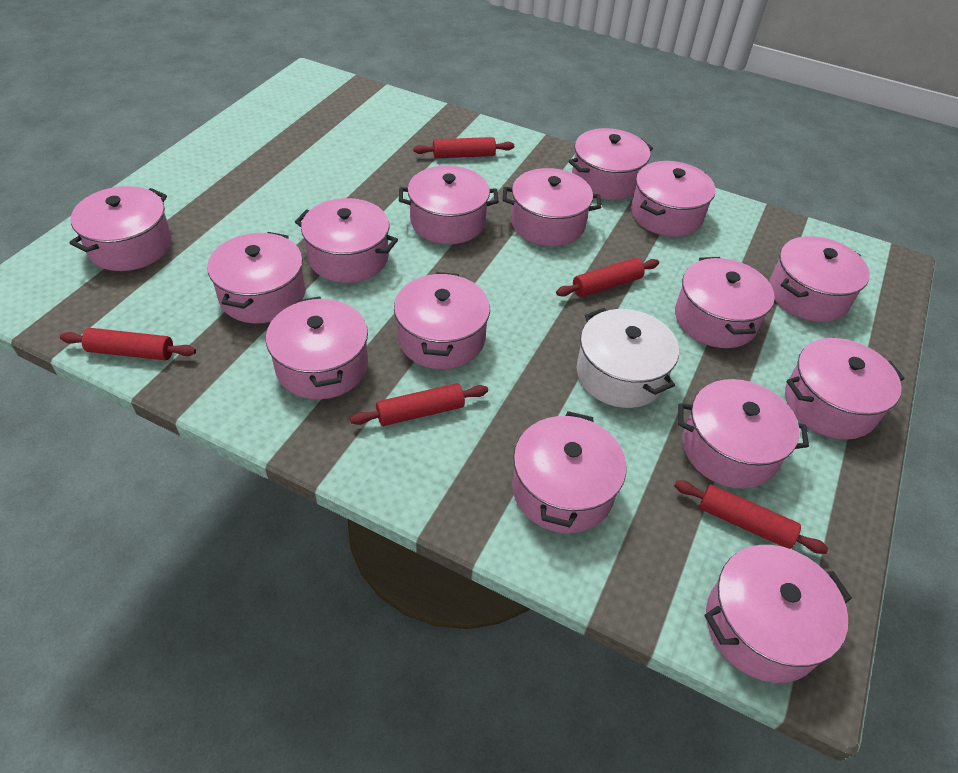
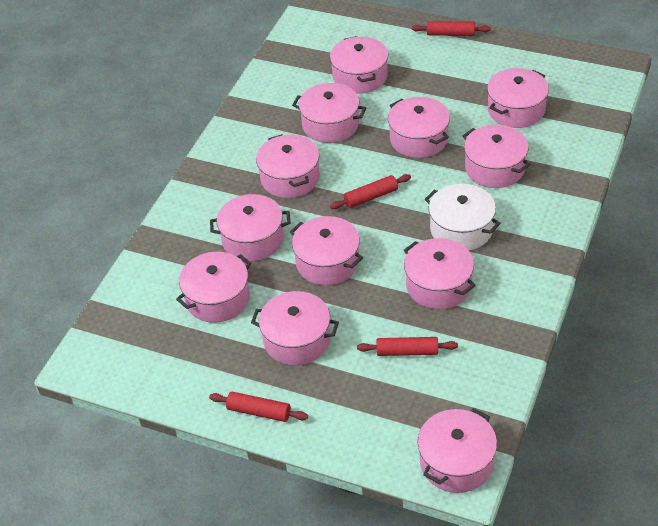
pink pot: 15 -> 12
red rolling pin: 5 -> 4

